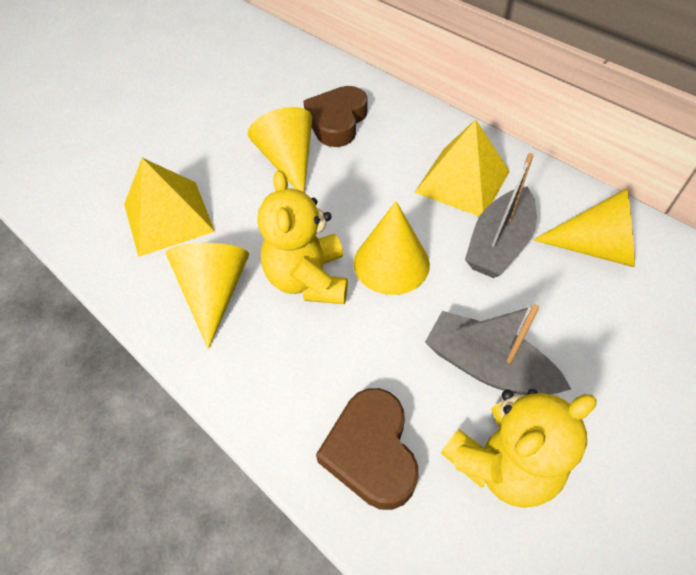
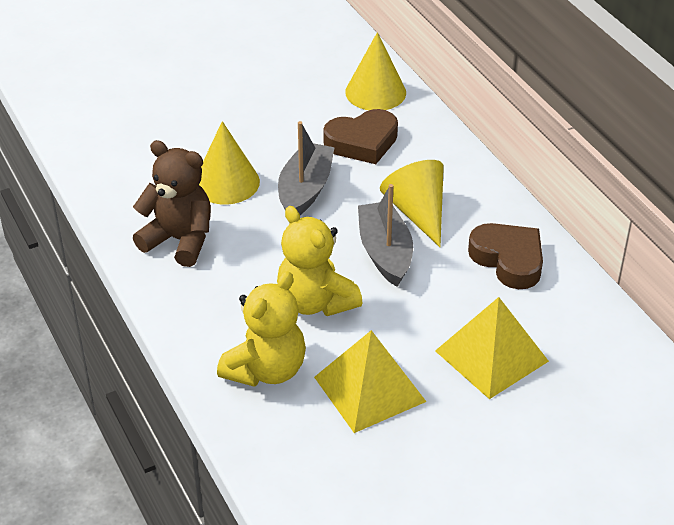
brown teddy bear: 0 -> 1
yellow cone: 4 -> 3

